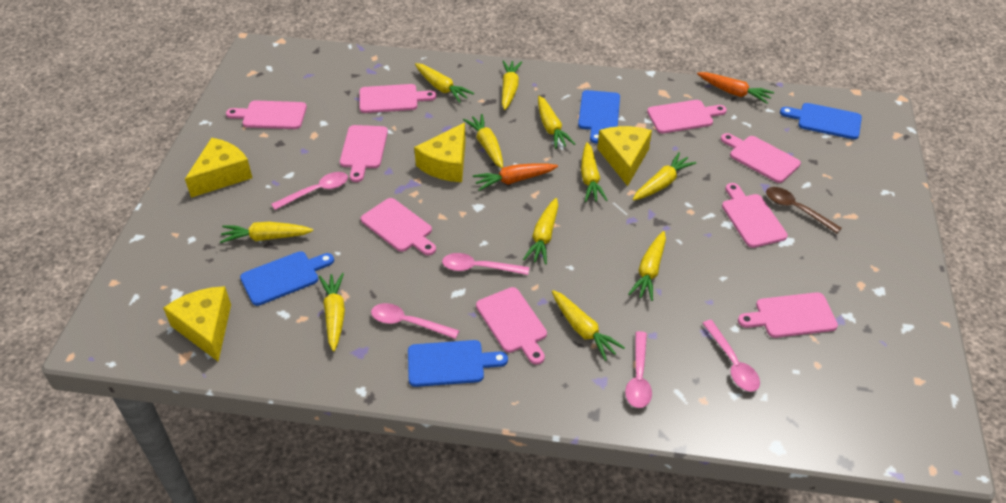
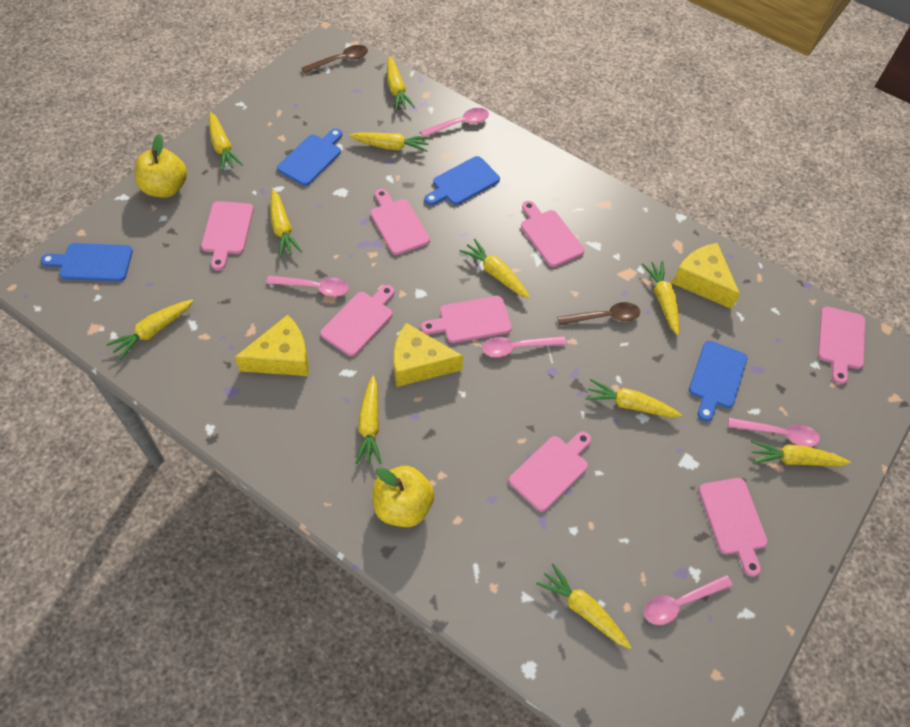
brown spoon: 1 -> 2
orange carrot: 2 -> 0
pink cutting board: 9 -> 8
yellow apple: 0 -> 2
yellow cheese: 4 -> 3

